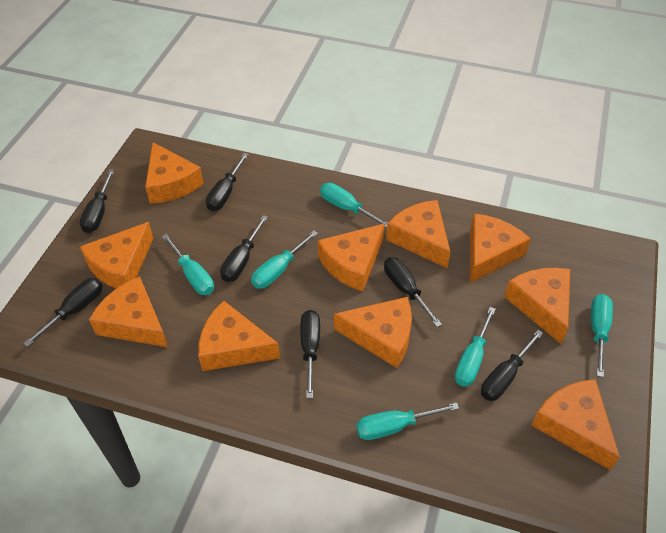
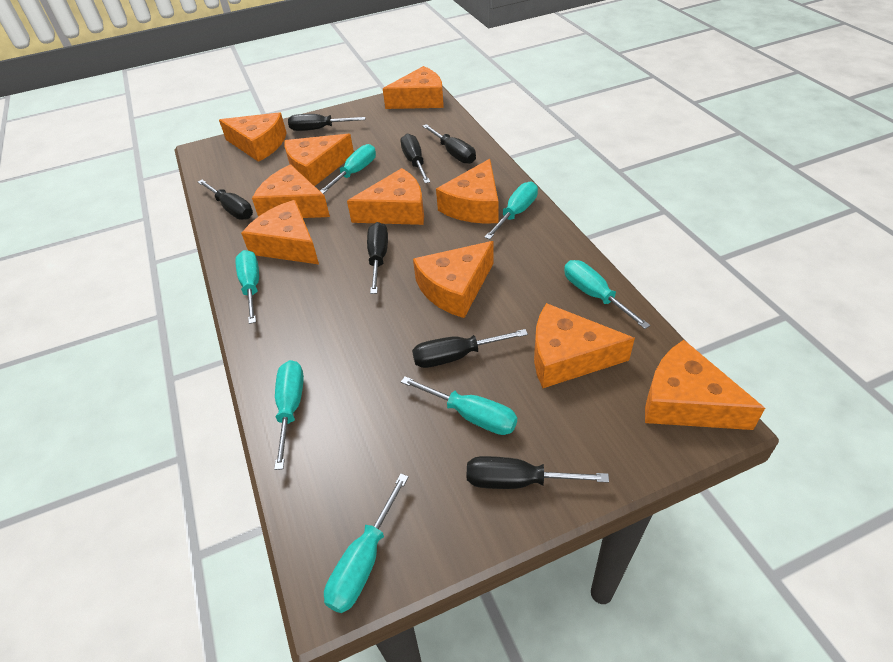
turquoise screwdriver: 6 -> 7

